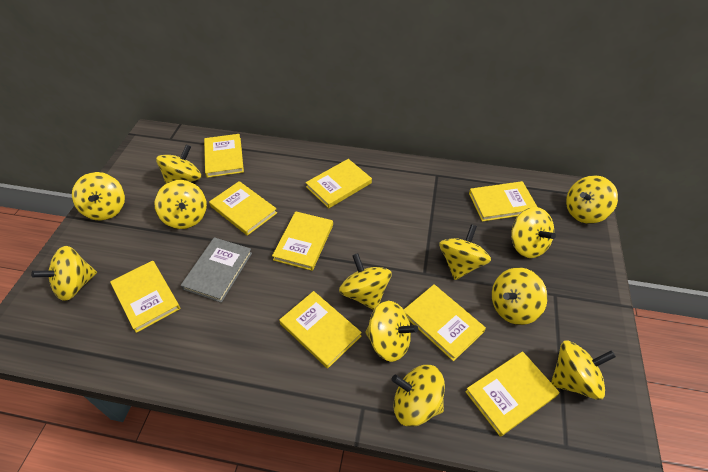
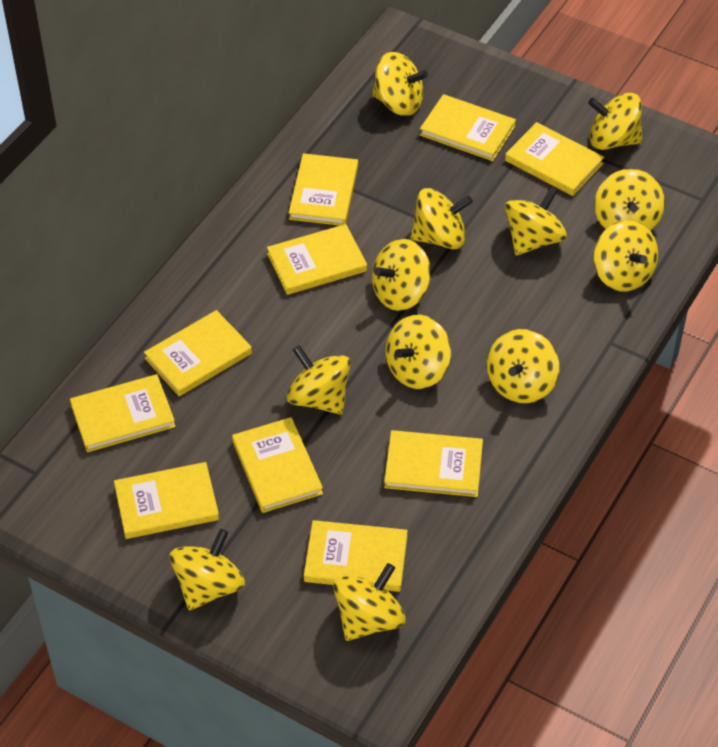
grey book: 1 -> 0
yellow book: 9 -> 10

